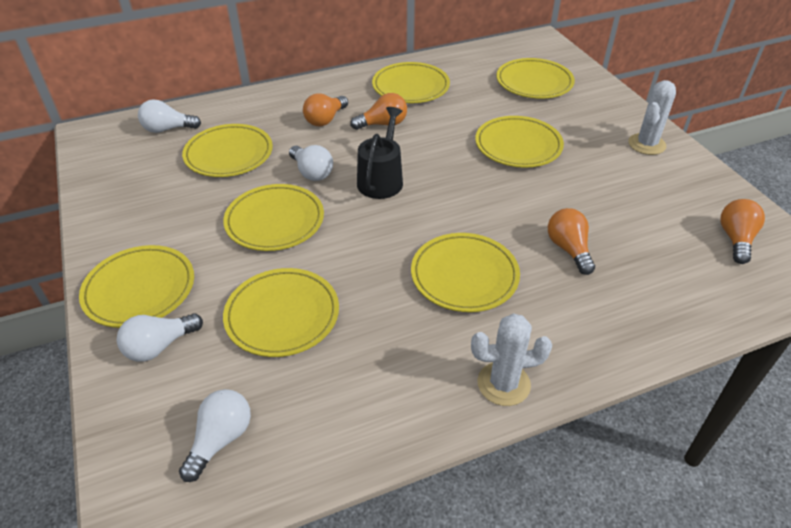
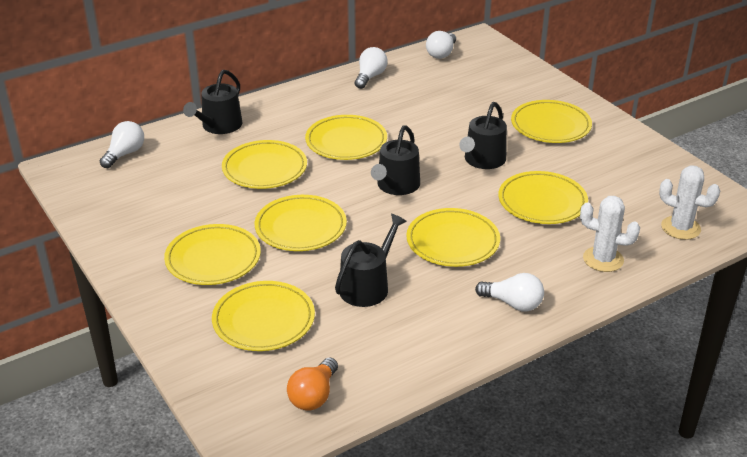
black watering can: 1 -> 4
orange light bulb: 4 -> 1

